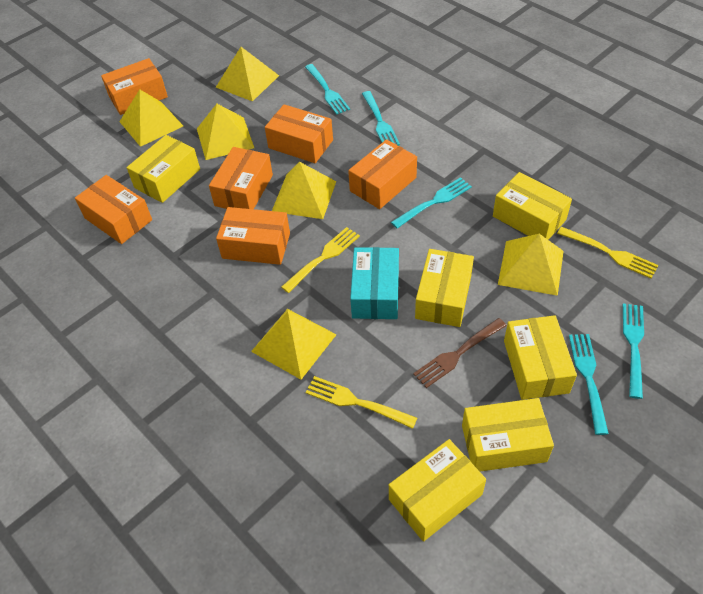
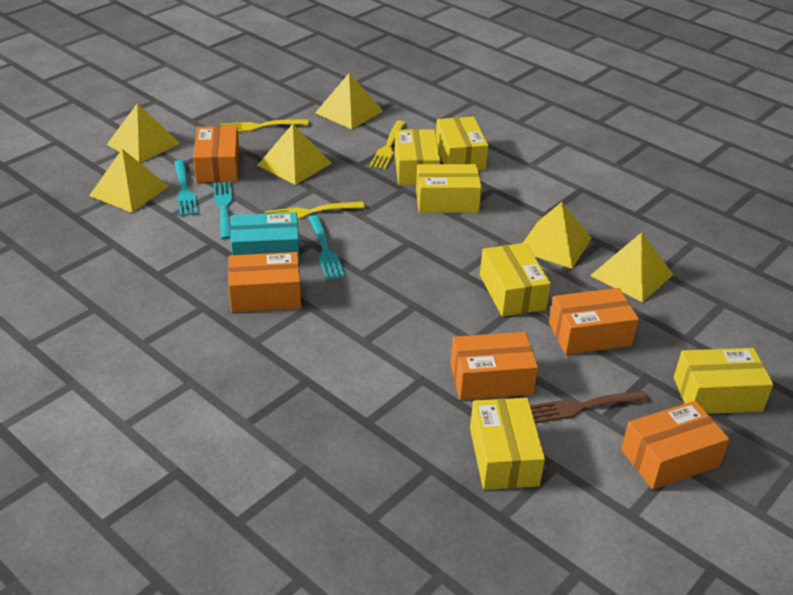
orange box: 6 -> 5
turquoise fork: 5 -> 3

